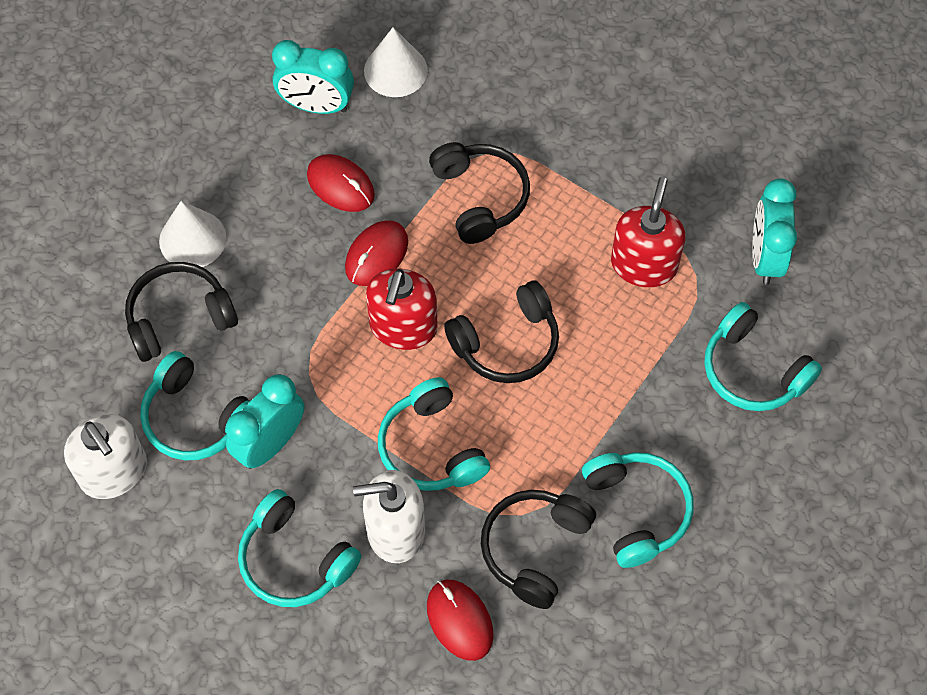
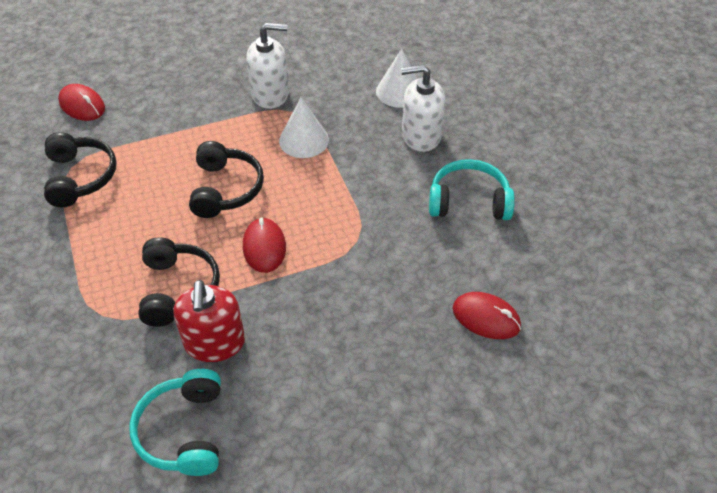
black headphones: 4 -> 3
red soap dispenser: 2 -> 1
turquoise clock: 3 -> 0
turquoise headphones: 5 -> 2

